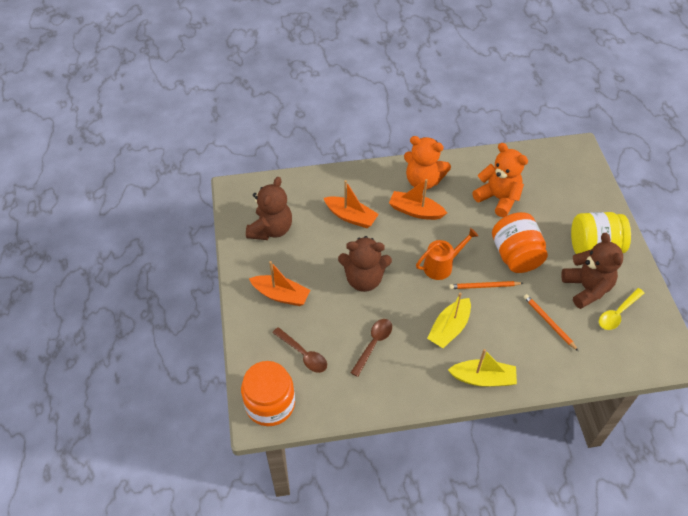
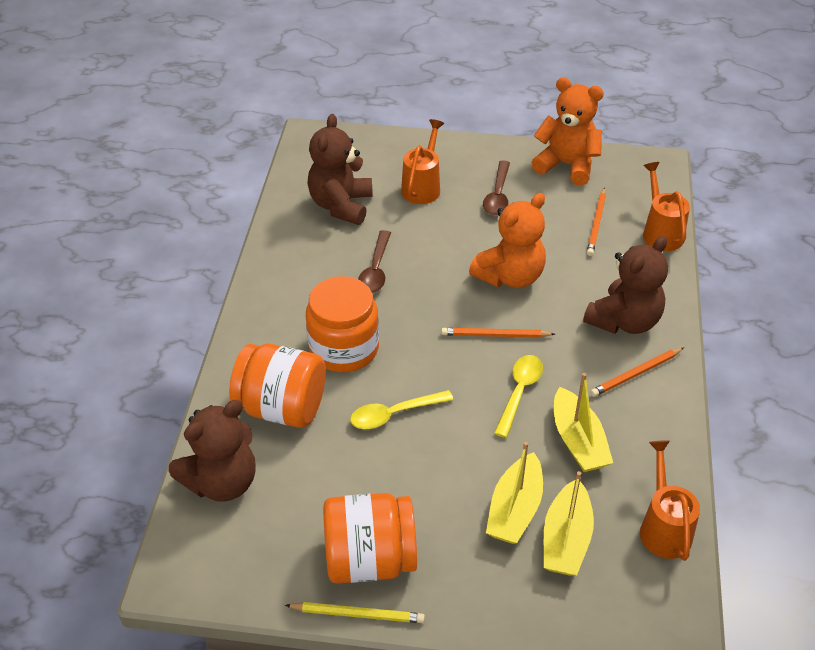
orange boat: 3 -> 0
orange jar: 2 -> 3
orange pencil: 2 -> 3
orange watering can: 1 -> 3
yellow boat: 2 -> 3
yellow jar: 1 -> 0
yellow pencil: 0 -> 1
yellow spoon: 1 -> 2

